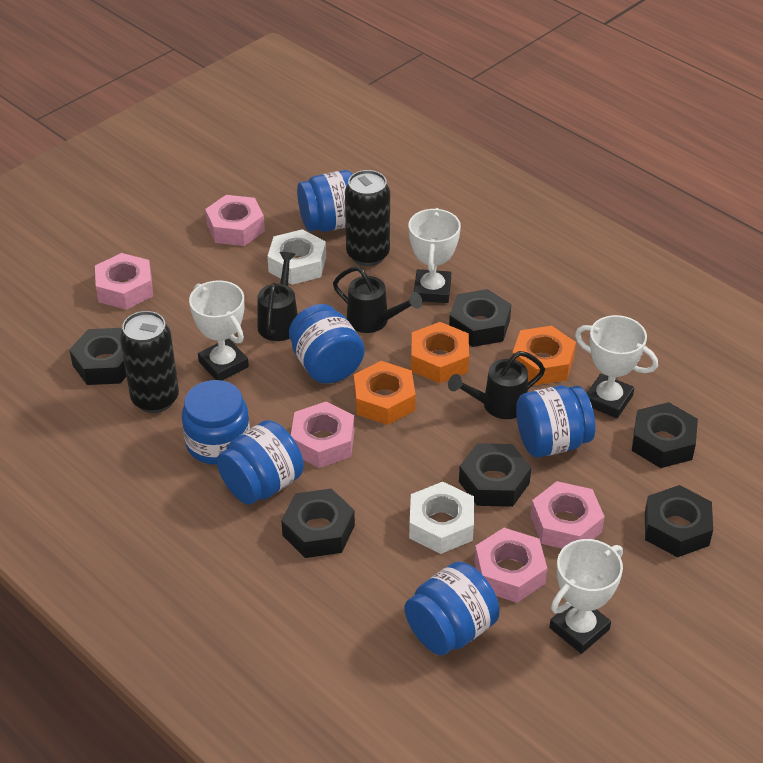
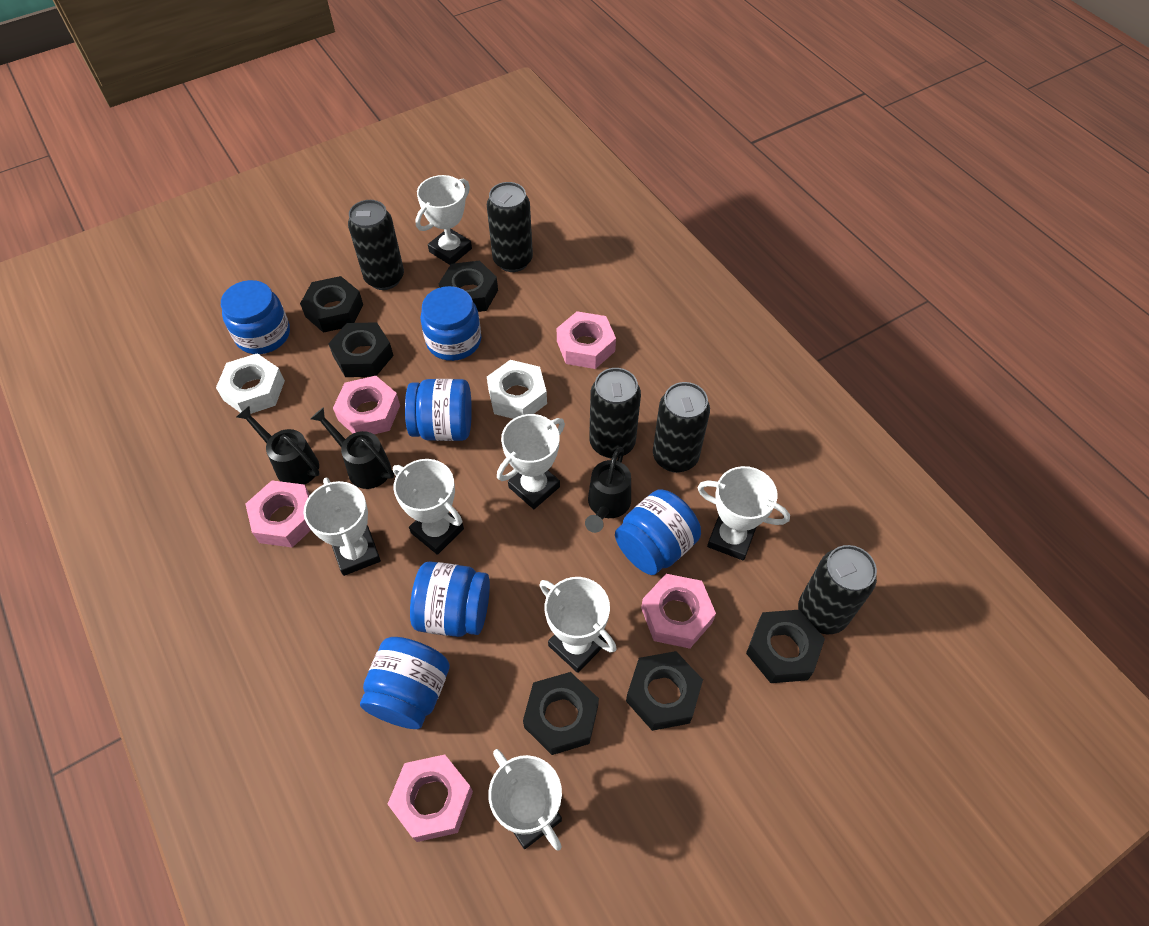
black can: 2 -> 5
orange nut: 3 -> 0
white trophy: 4 -> 7

